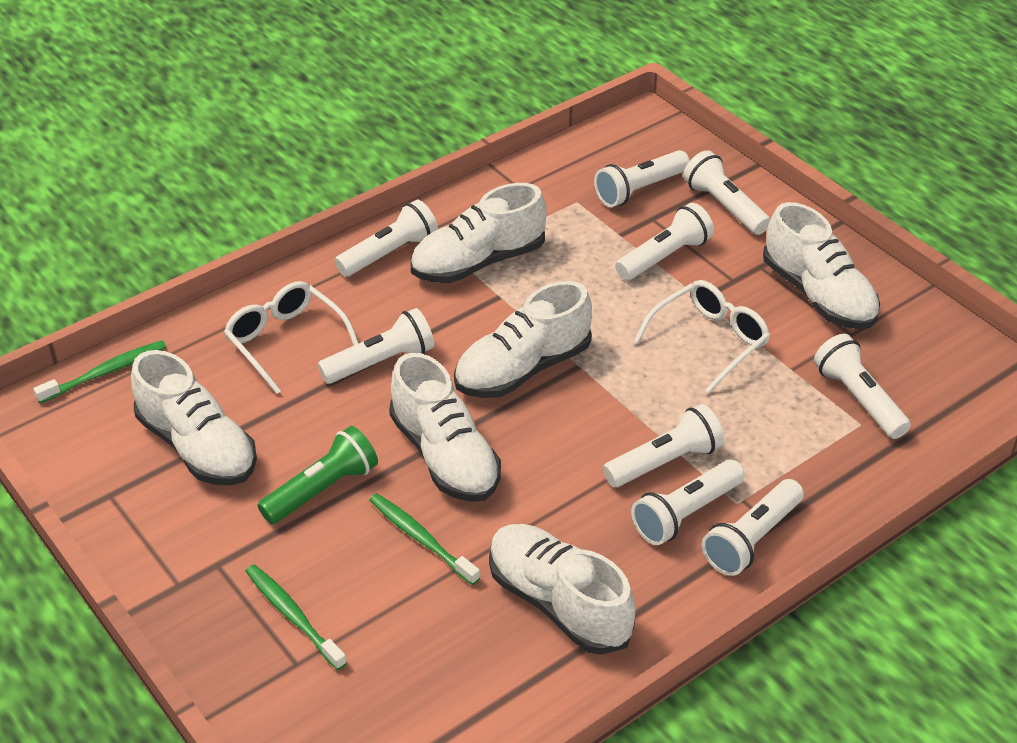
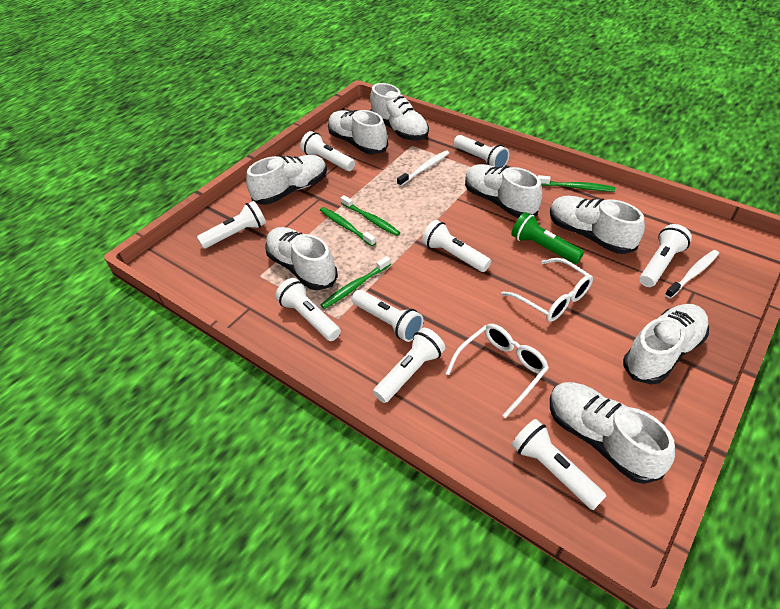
green toothbrush: 3 -> 4
white shoe: 6 -> 8
white toothbrush: 0 -> 2

